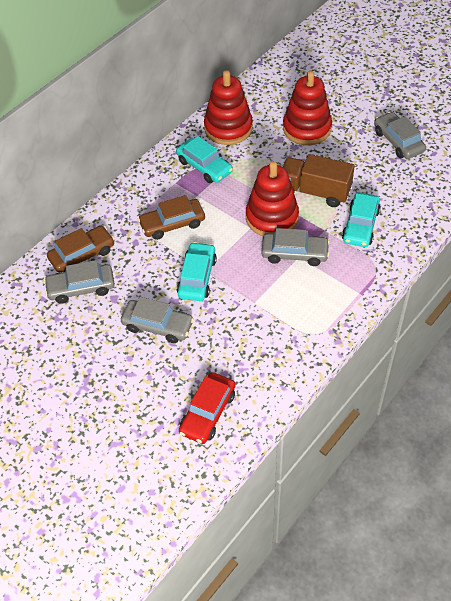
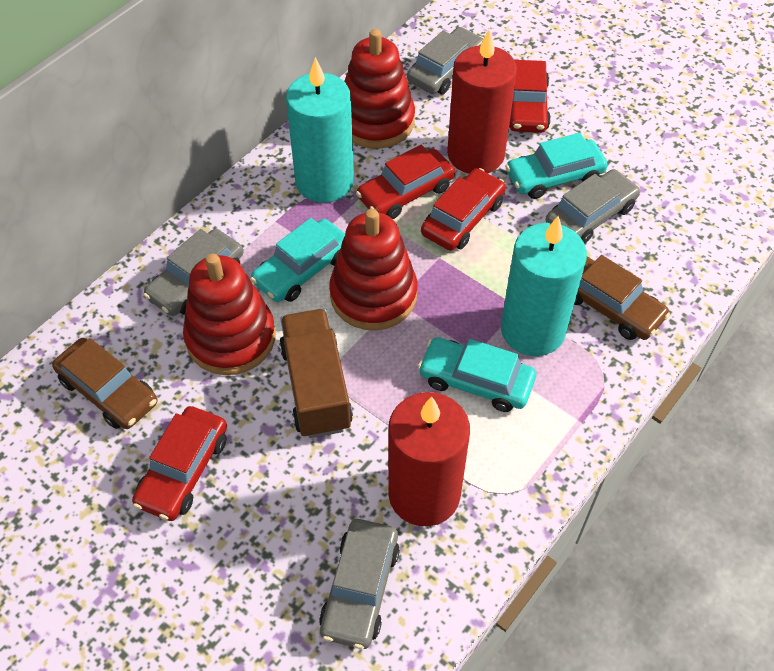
red candle: 0 -> 2
red car: 1 -> 4
turquoise candle: 0 -> 2

